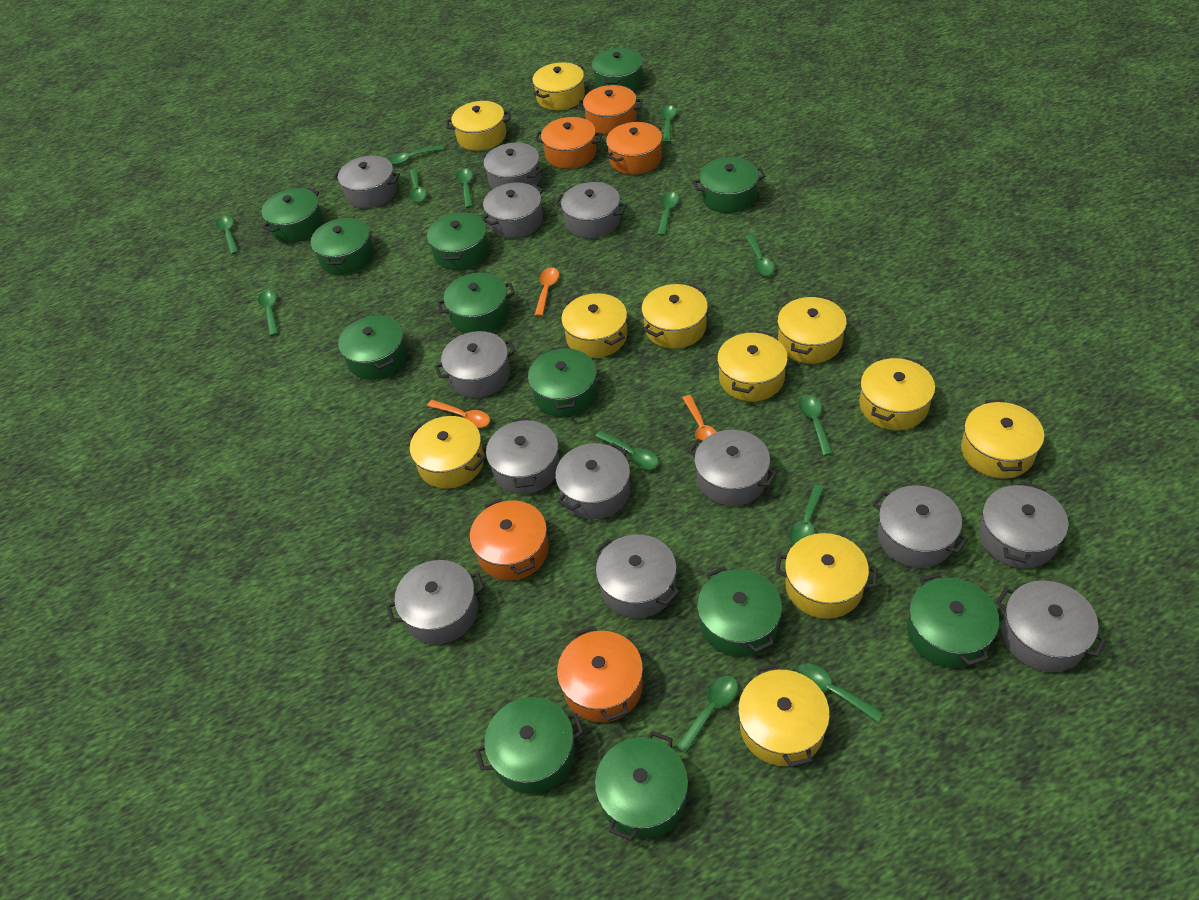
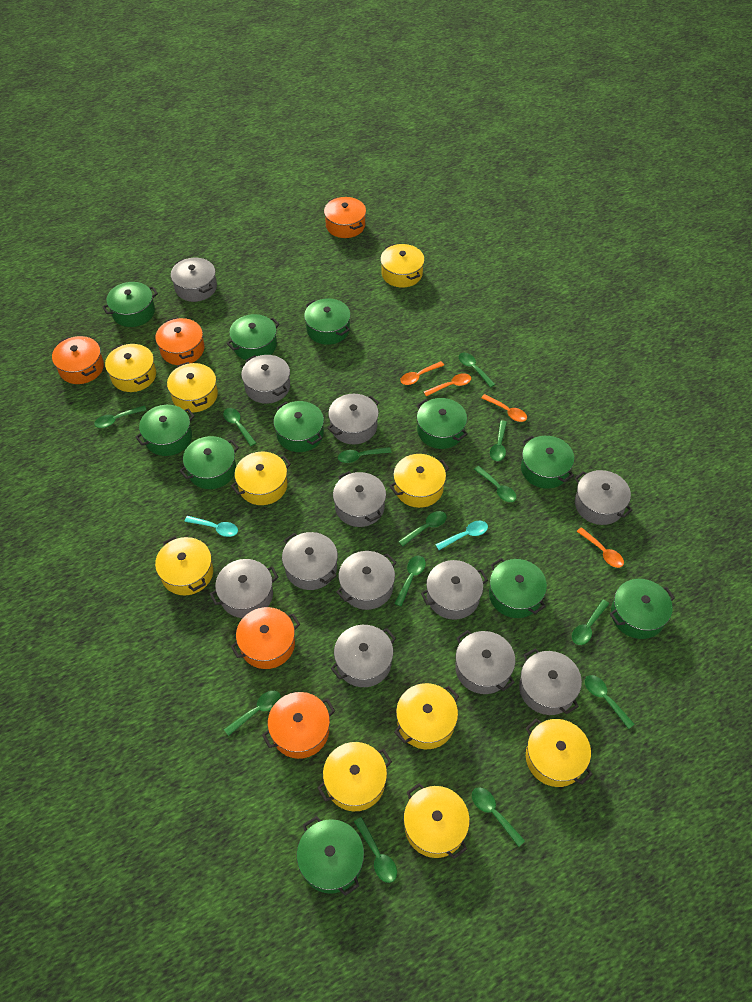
green pot: 12 -> 11
grey pot: 13 -> 12
orange spoon: 3 -> 4
turquoise spoon: 0 -> 2
yellow pot: 11 -> 10

